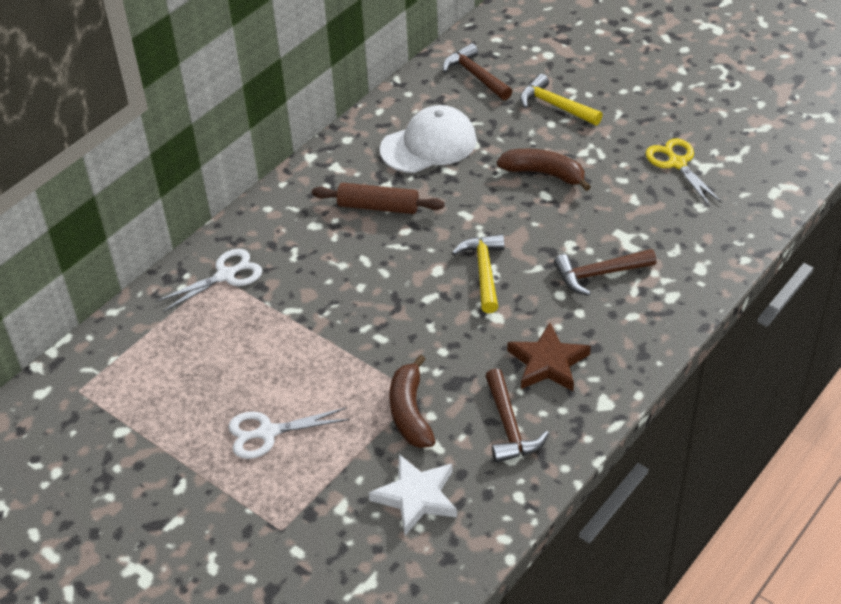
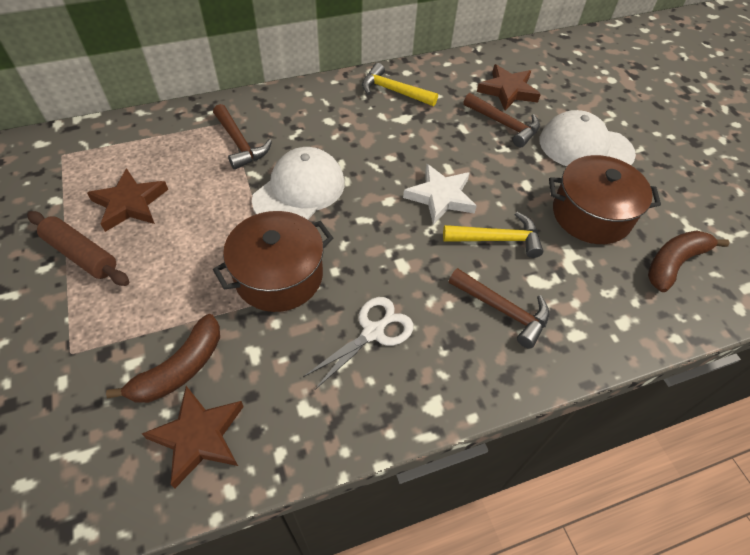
brown pot: 0 -> 2
brown star: 1 -> 3
white cap: 1 -> 2
white scissors: 2 -> 1
yellow scissors: 1 -> 0

